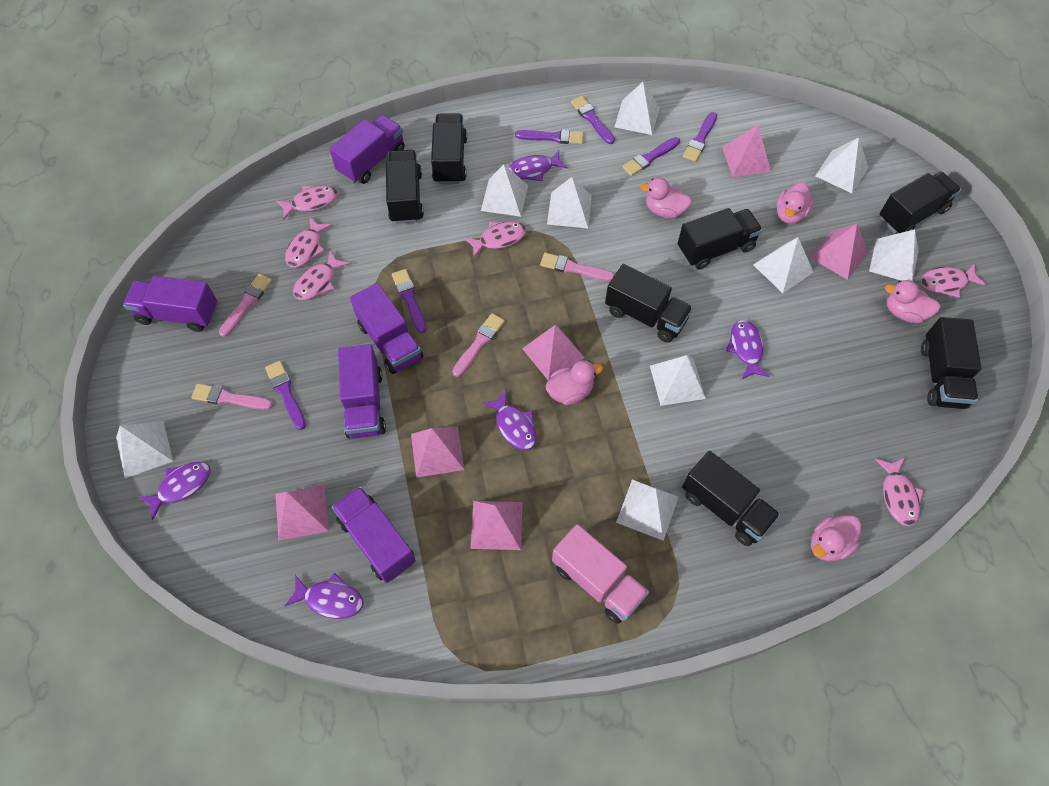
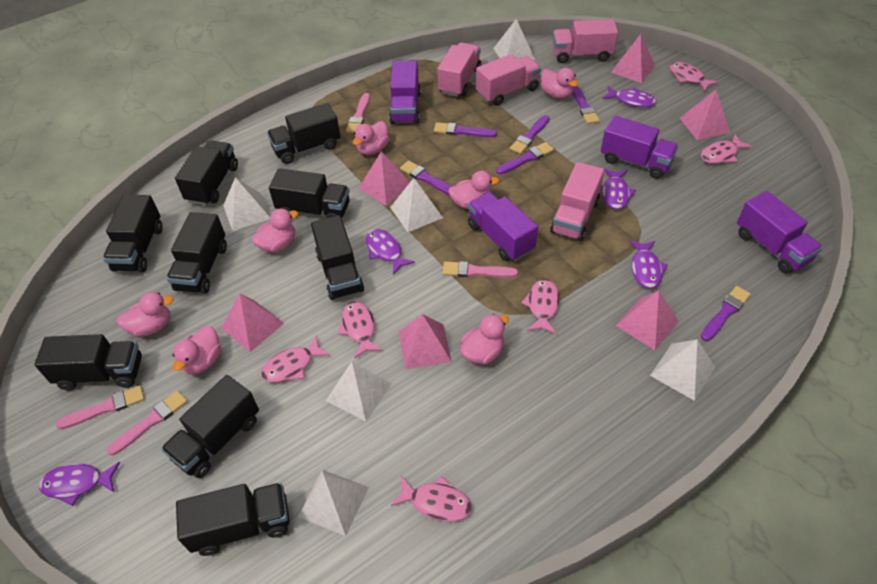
black truck: 7 -> 9
pink duck: 5 -> 7
pink truck: 1 -> 4
purple truck: 5 -> 4
white pyramid: 9 -> 6

